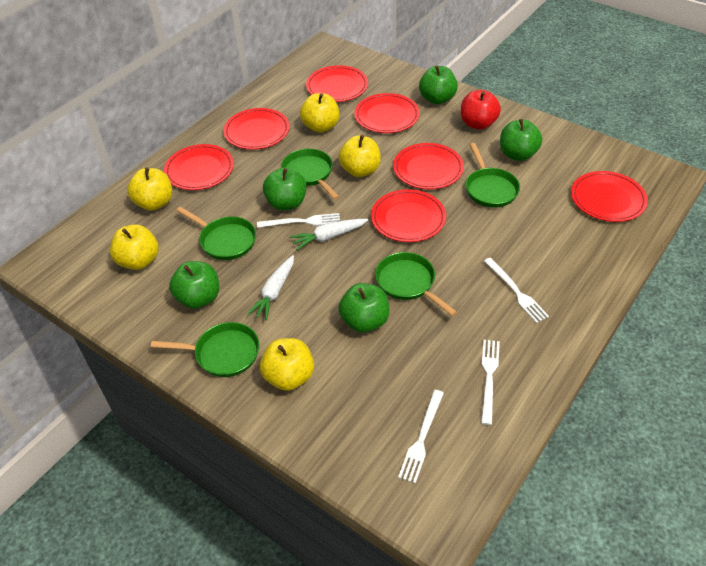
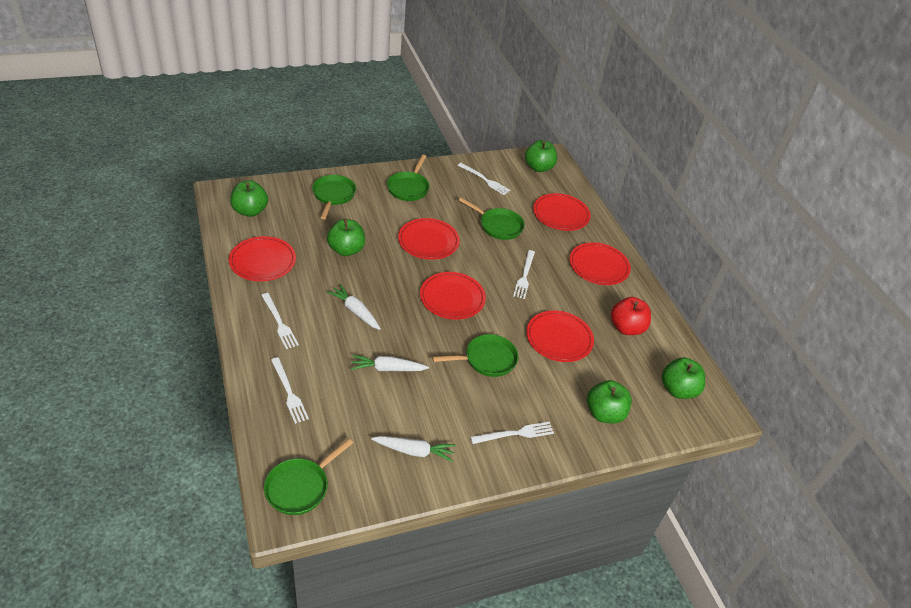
red plate: 7 -> 6
white carrot: 2 -> 3
white fork: 4 -> 5
yellow apple: 5 -> 0

